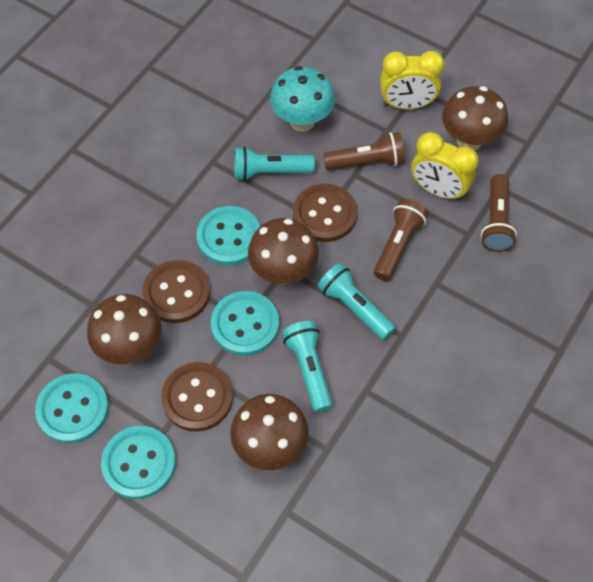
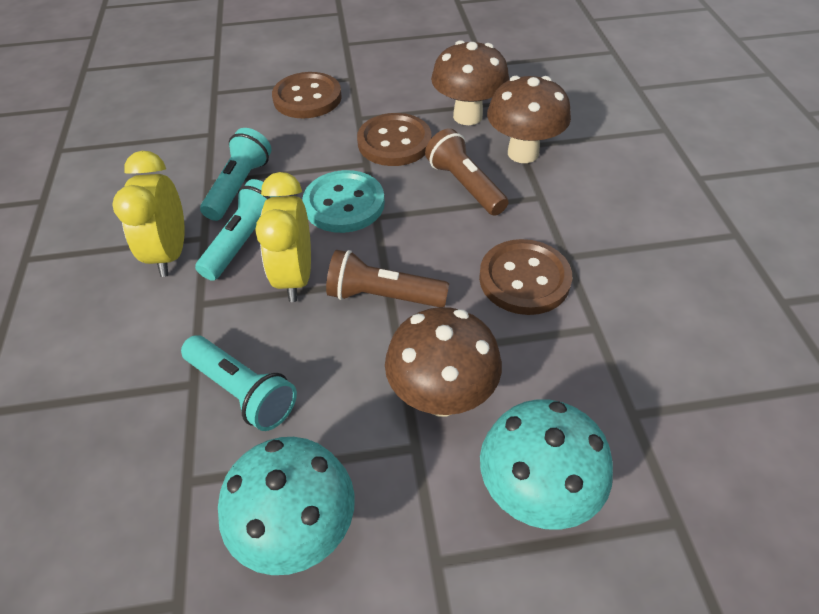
brown flashlight: 3 -> 2
brown mushroom: 4 -> 3
turquoise button: 4 -> 1
turquoise mushroom: 1 -> 2

